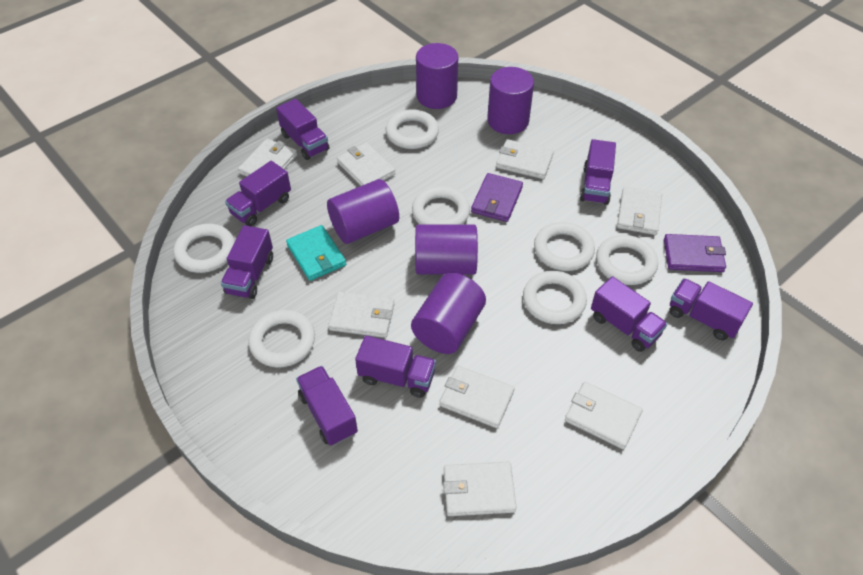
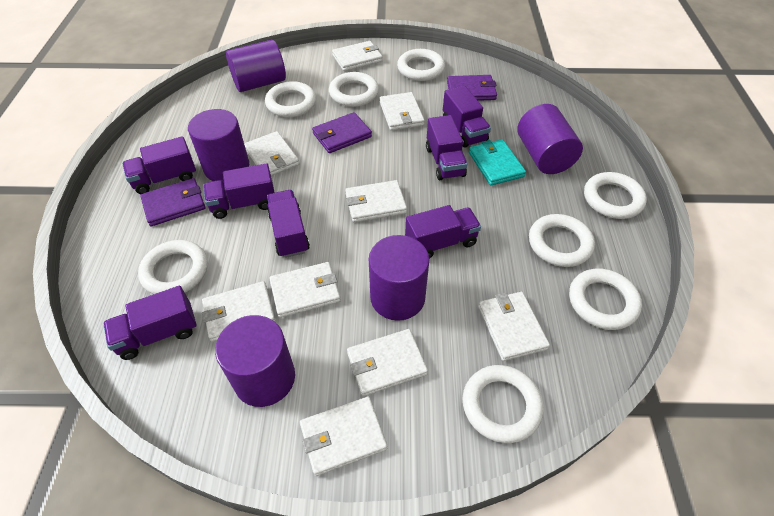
purple truck: 8 -> 7
purple wallet: 2 -> 3
white ring: 7 -> 8
white wallet: 8 -> 9

